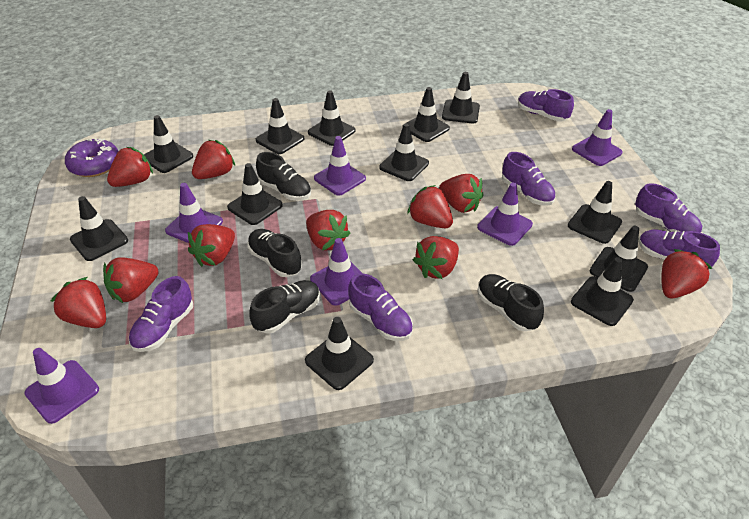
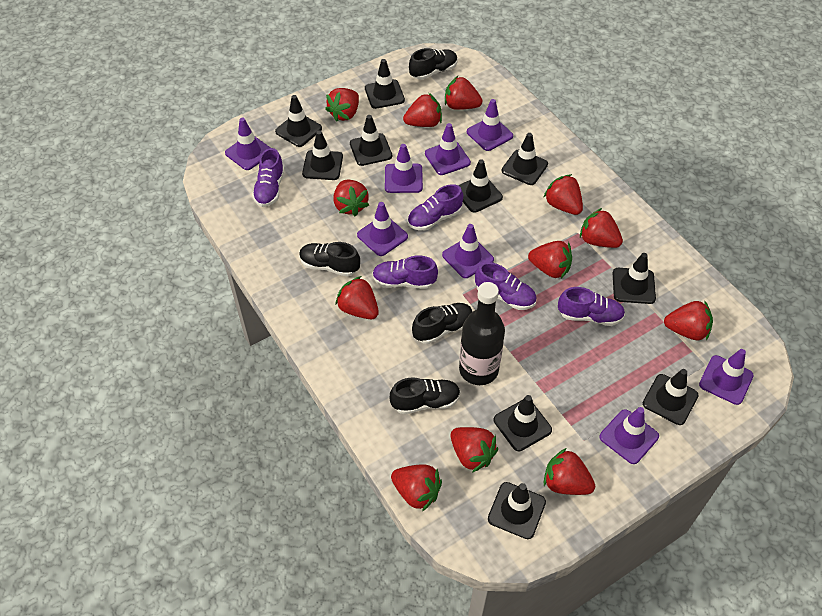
black bottle: 0 -> 1
black traffic cone: 12 -> 10
purple donut: 1 -> 0
purple shoe: 6 -> 5
purple traffic cone: 6 -> 8
red strawberry: 10 -> 12

